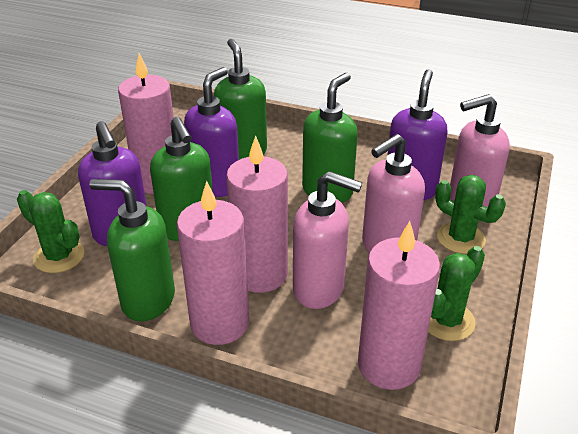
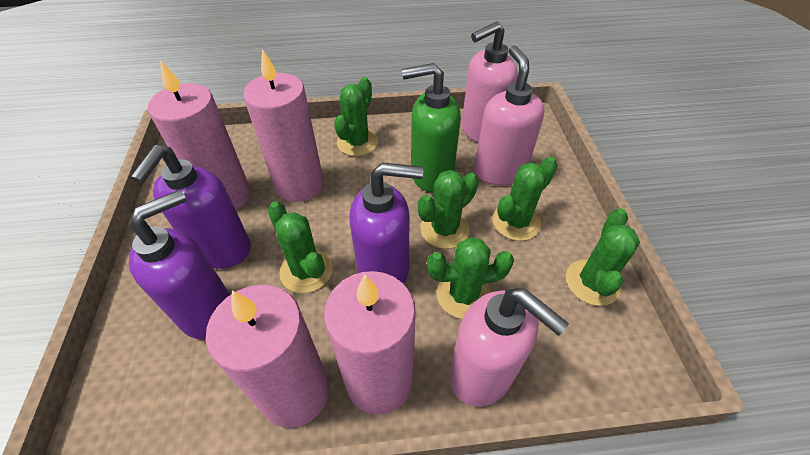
green cactus: 3 -> 6
green soap dispenser: 4 -> 1

